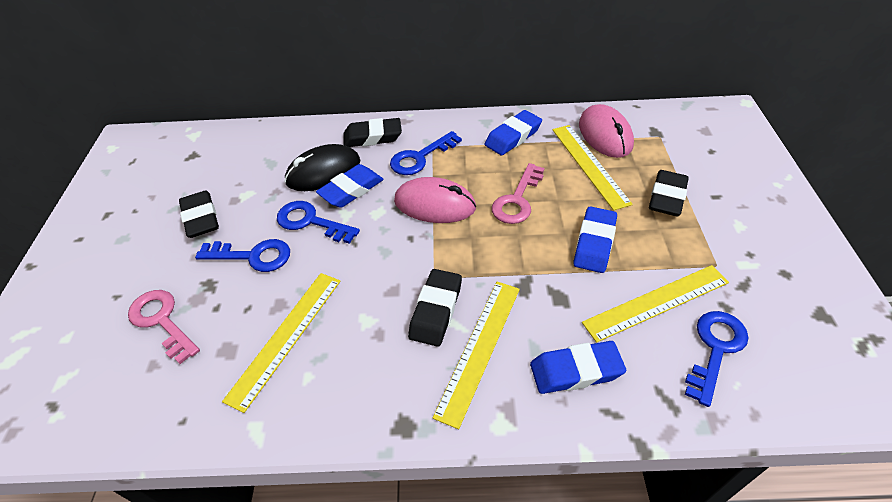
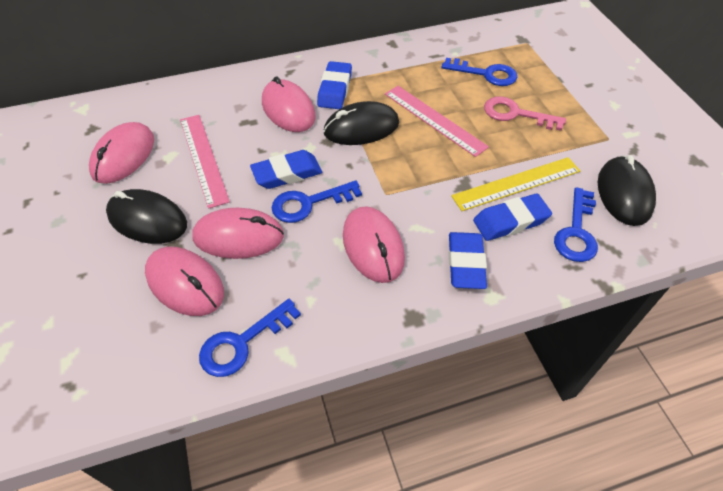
black eraser: 4 -> 0
black mouse: 1 -> 3
pink key: 2 -> 1
pink mouse: 2 -> 5
pink ruler: 0 -> 2
yellow ruler: 4 -> 1

